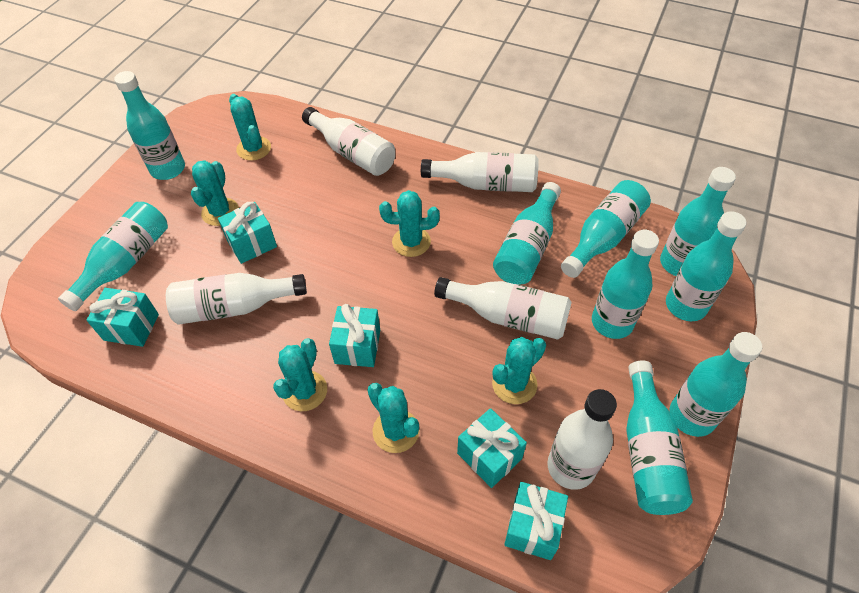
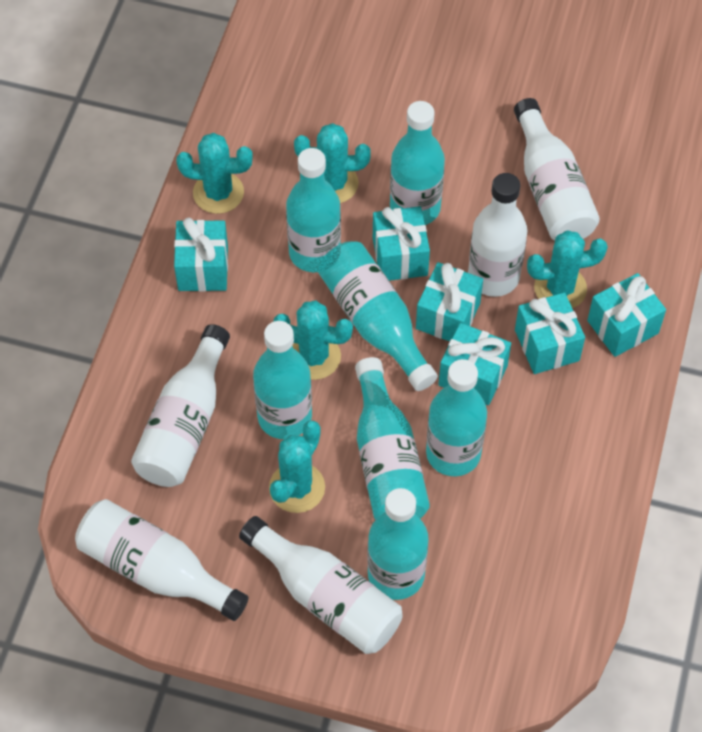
turquoise bottle: 9 -> 7
turquoise cactus: 6 -> 5
turquoise gift: 5 -> 6

